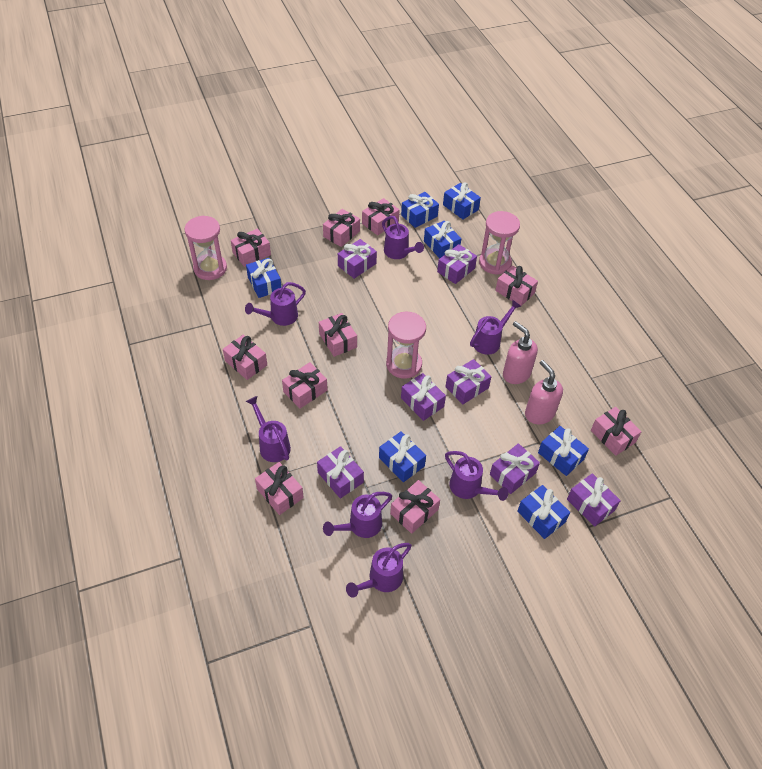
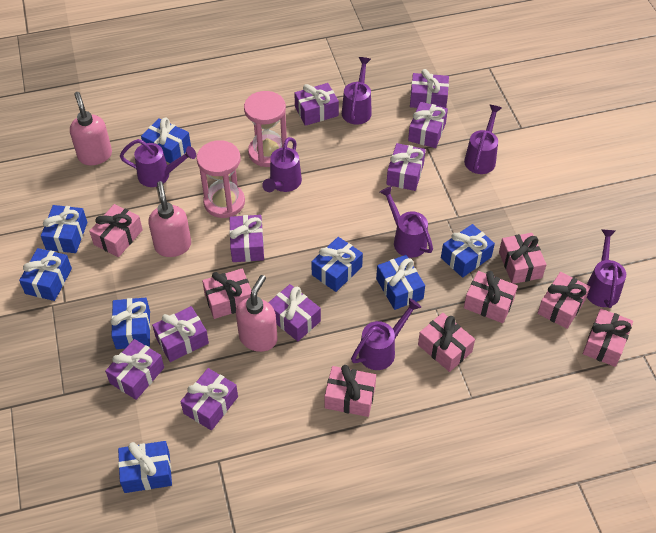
blue gift: 7 -> 8
pink gift: 10 -> 8
pink hourglass: 3 -> 2
pink soap dispenser: 2 -> 3
purple gift: 7 -> 9

